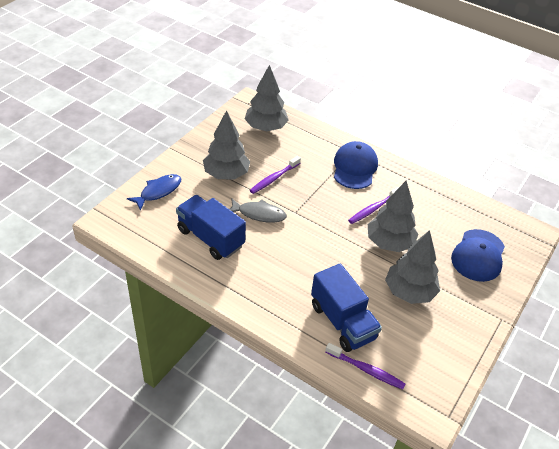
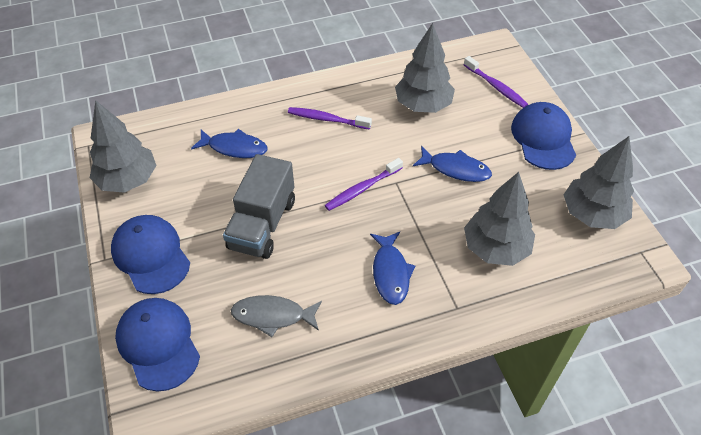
blue cap: 2 -> 3
blue fish: 1 -> 3
blue truck: 2 -> 0
grey truck: 0 -> 1

